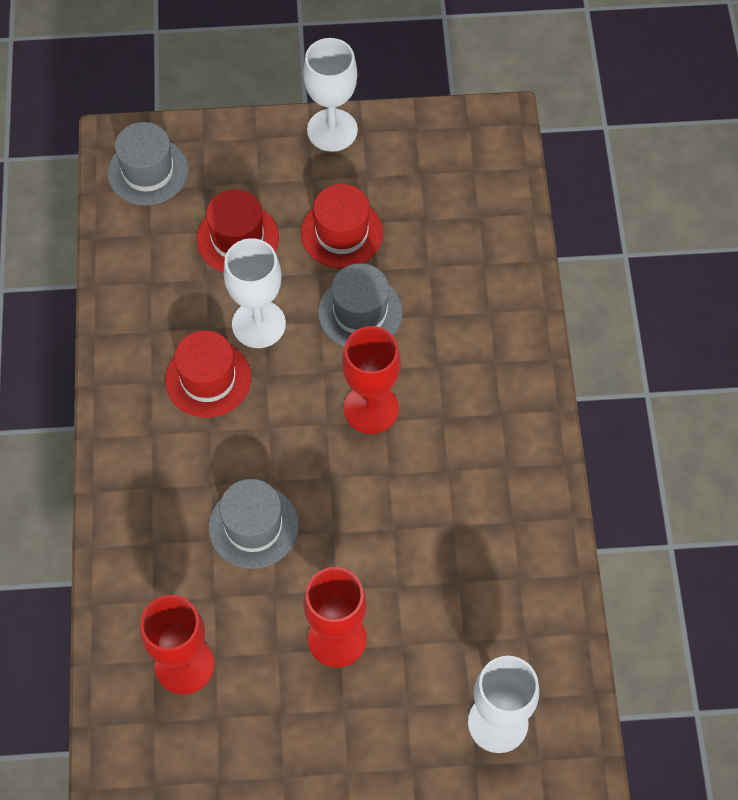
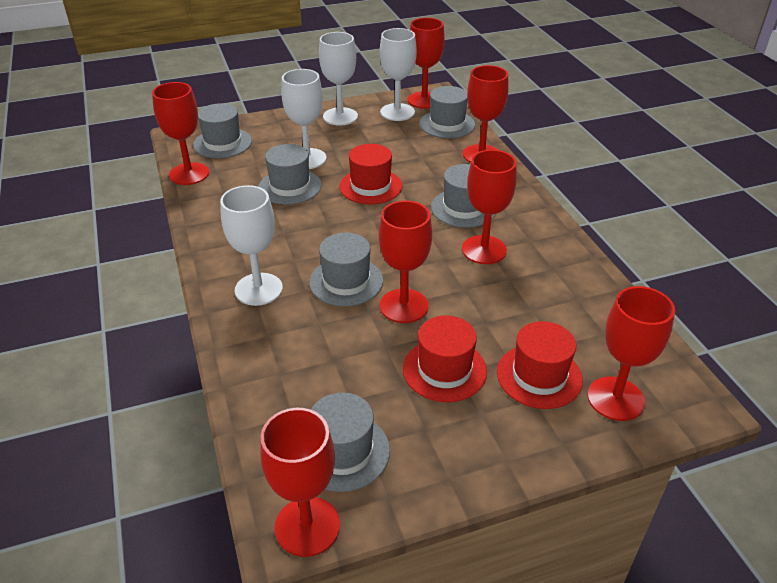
grey hat: 3 -> 6
red goblet: 3 -> 7
white goblet: 3 -> 4

